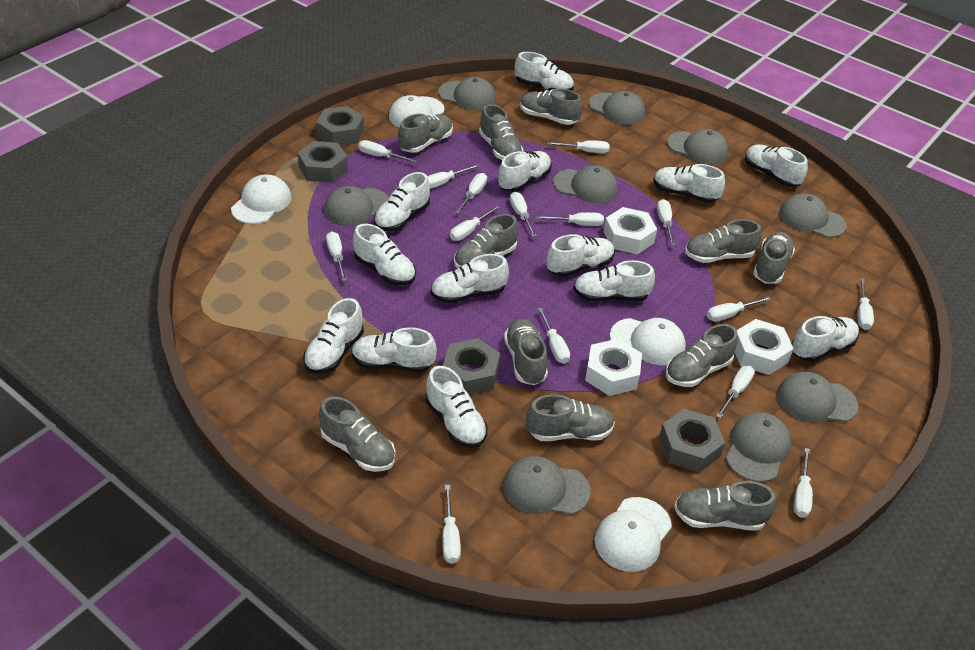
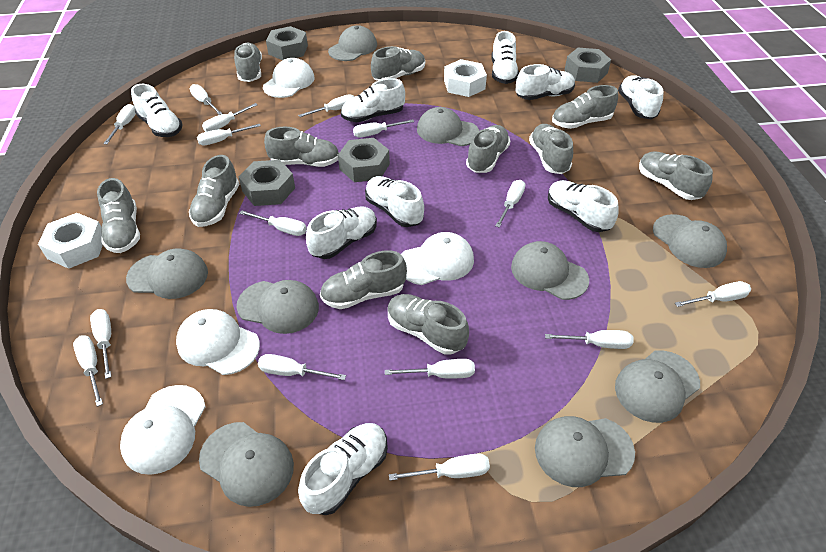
white nut: 3 -> 2
white shoe: 13 -> 9

